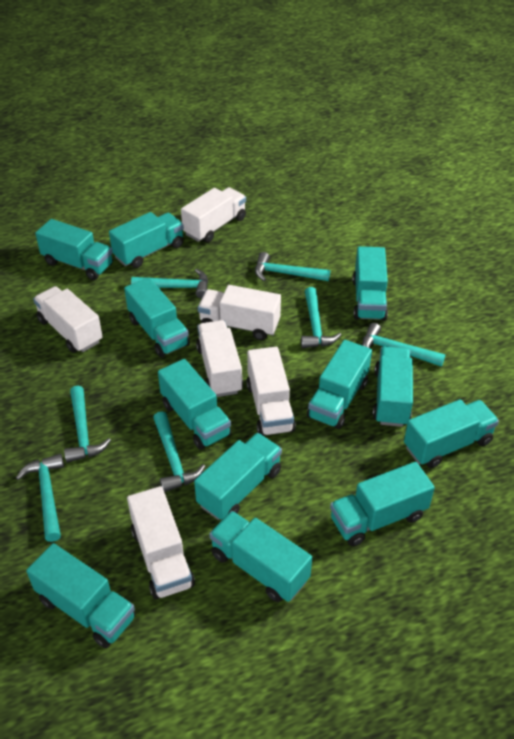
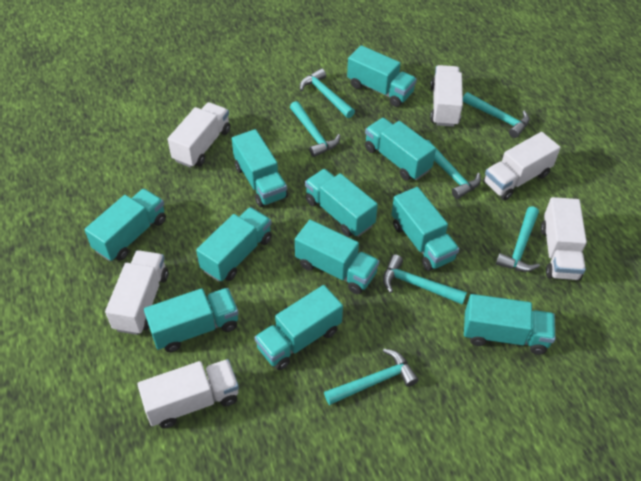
turquoise truck: 12 -> 11

